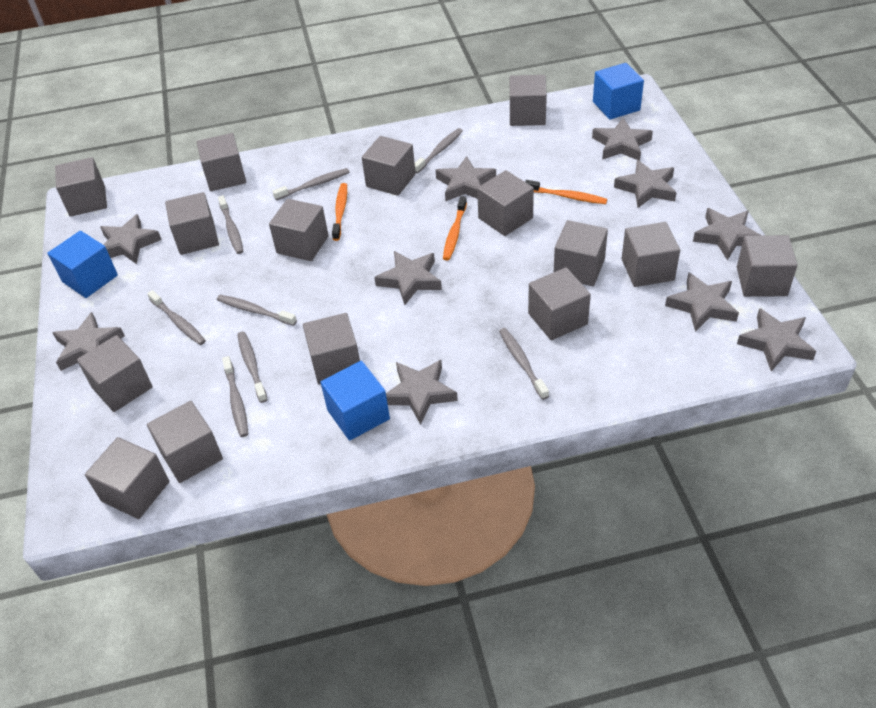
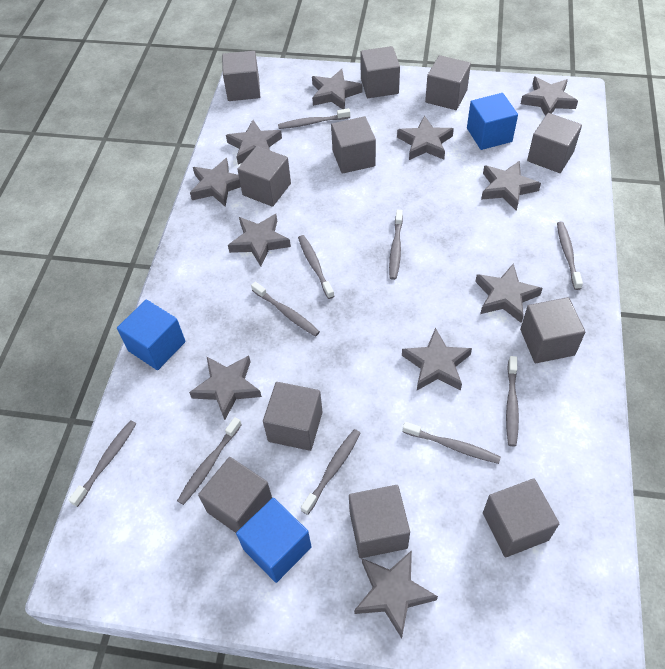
grey cube: 15 -> 11
grey star: 10 -> 11
grey toothbrush: 8 -> 10
orange toothbrush: 3 -> 0

